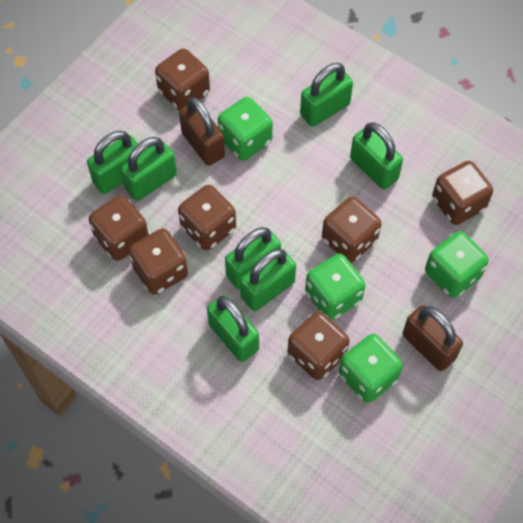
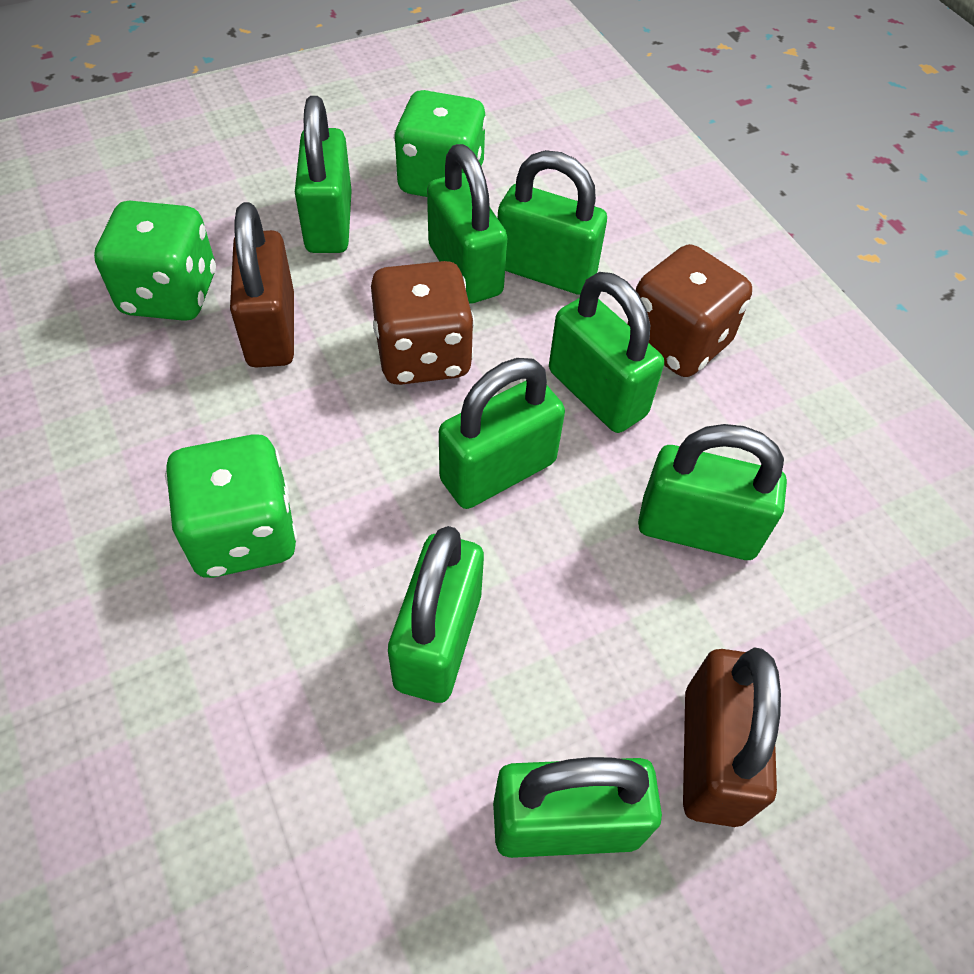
brown dice: 7 -> 2
green dice: 4 -> 3
green padlock: 7 -> 8

